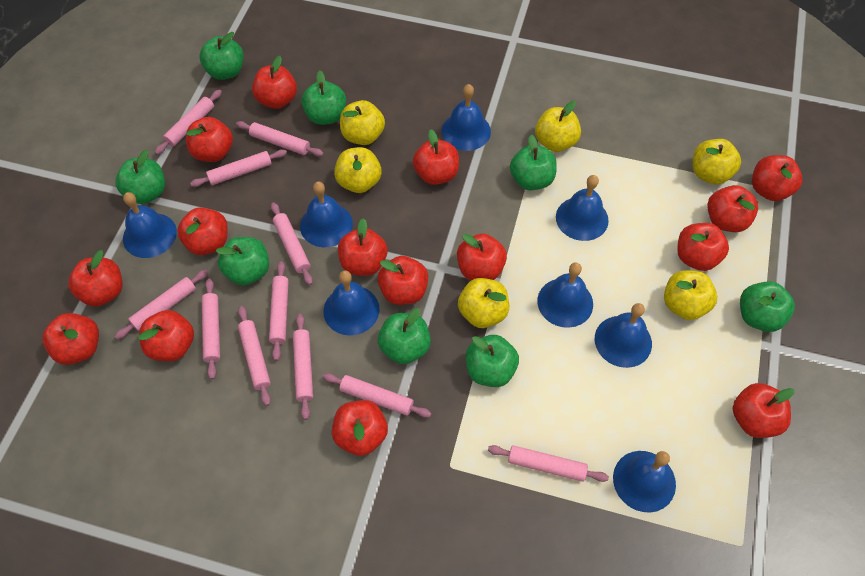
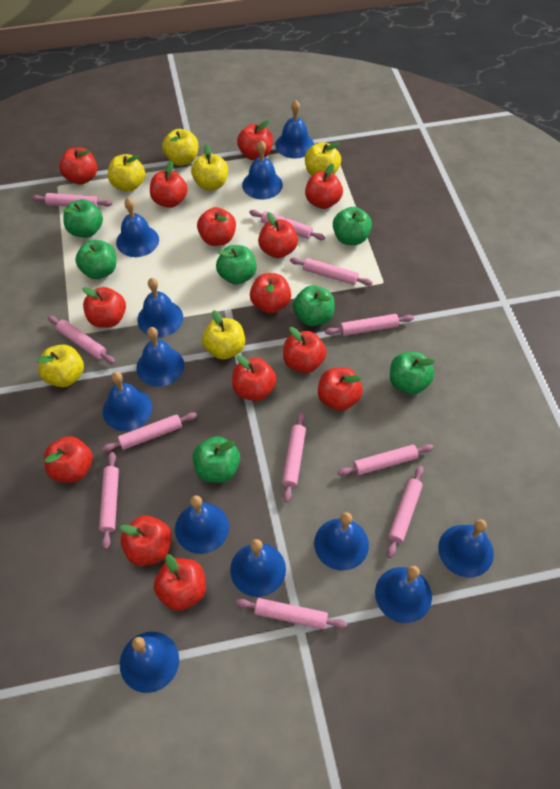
blue bell: 8 -> 12
green apple: 8 -> 7
red apple: 15 -> 14

